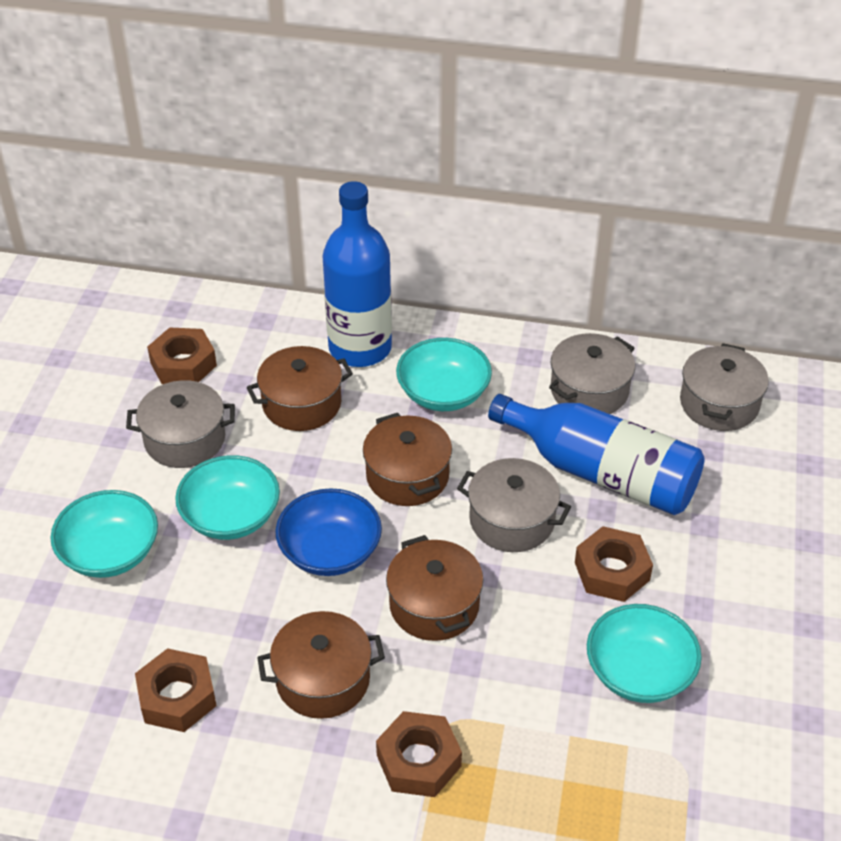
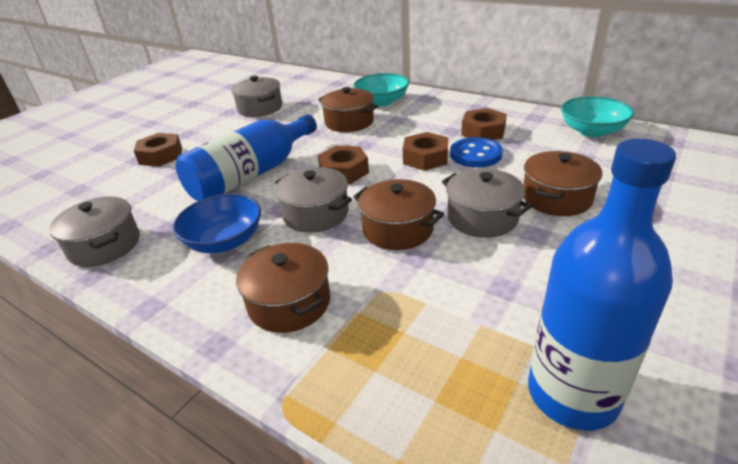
blue button: 0 -> 1
turquoise bowl: 4 -> 2

